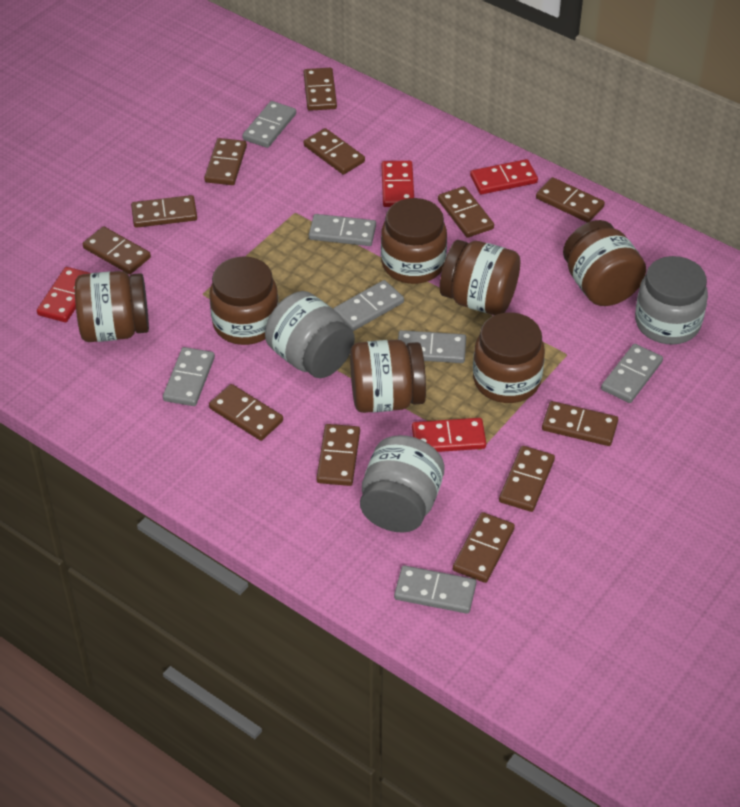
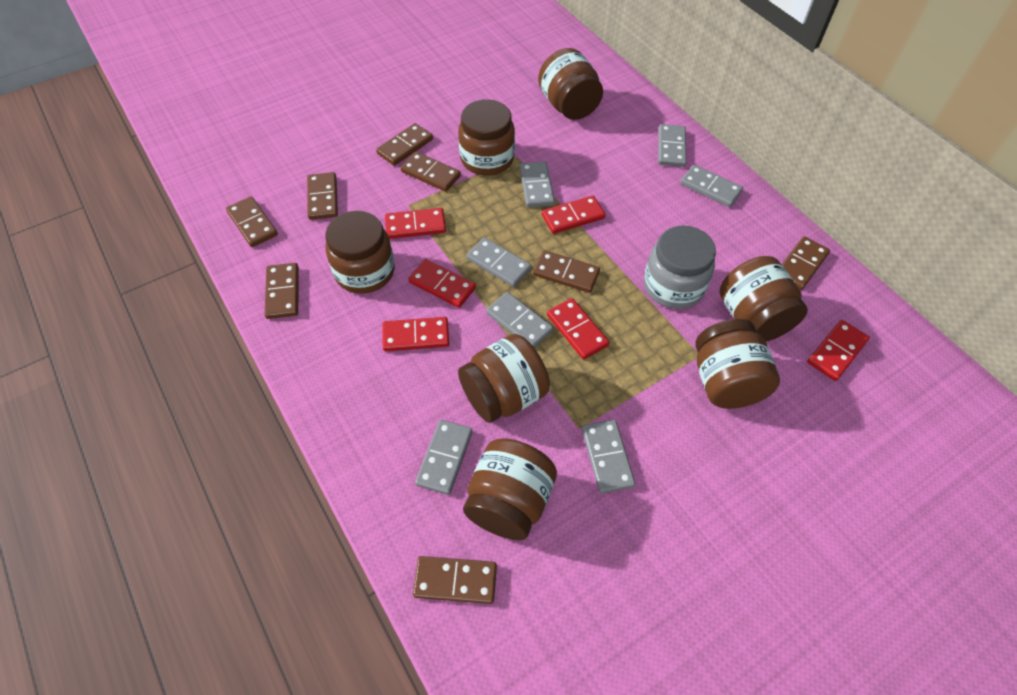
brown domino: 12 -> 8
grey jar: 3 -> 1
red domino: 4 -> 6

